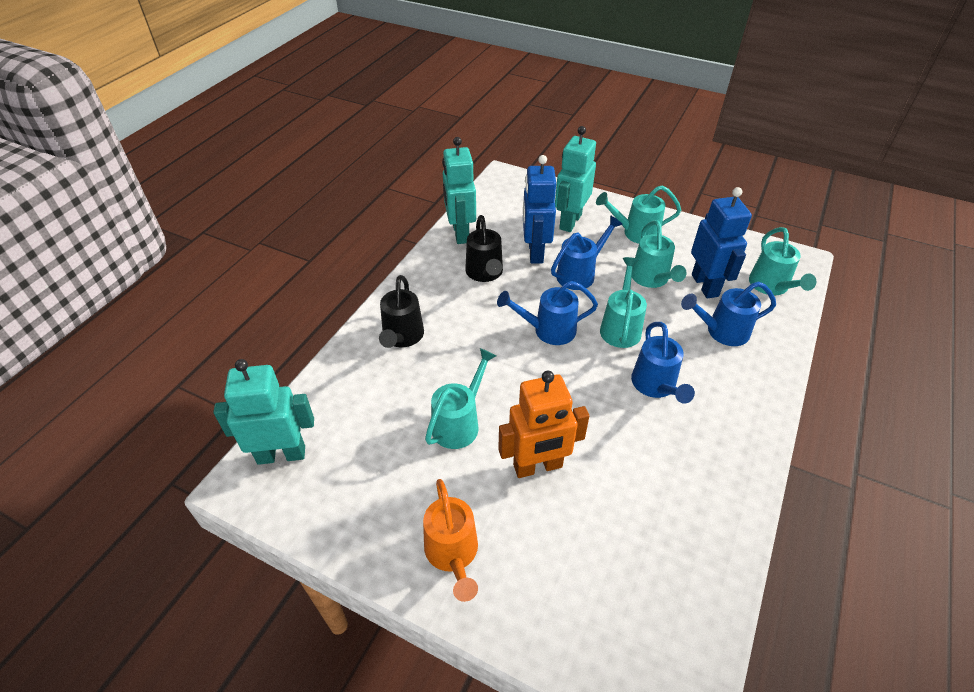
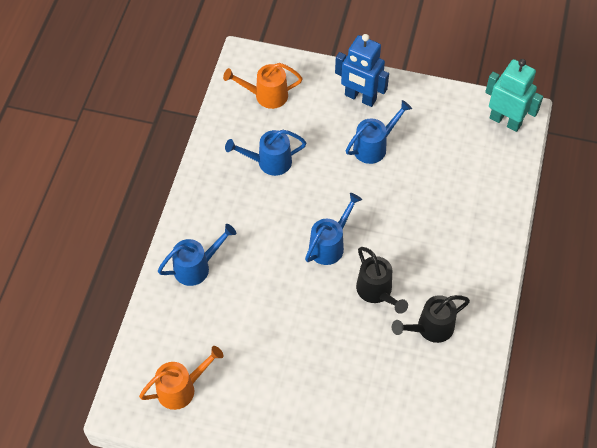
blue robot: 2 -> 1
orange robot: 1 -> 0
orange watering can: 1 -> 2
turquoise robot: 3 -> 1
turquoise watering can: 5 -> 0

